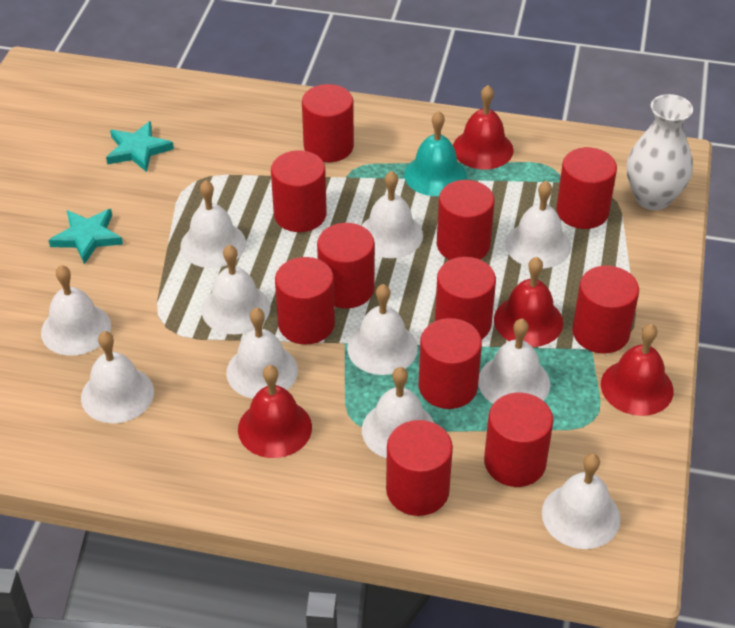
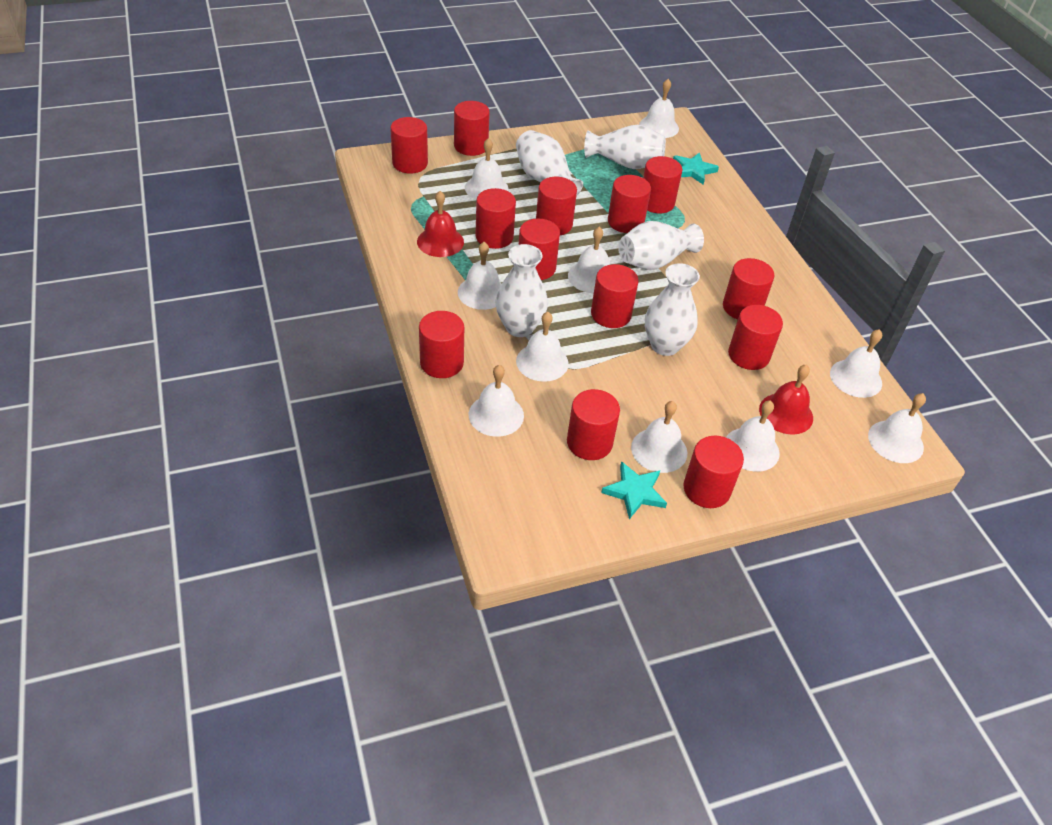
red bell: 4 -> 2
red cylinder: 11 -> 13
turquoise bell: 1 -> 0
white bell: 11 -> 10
white vase: 1 -> 5

